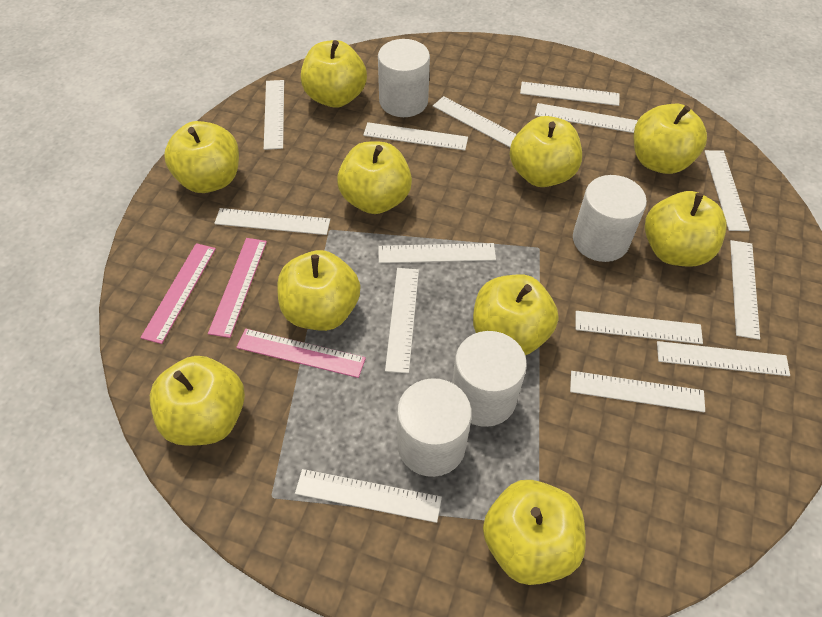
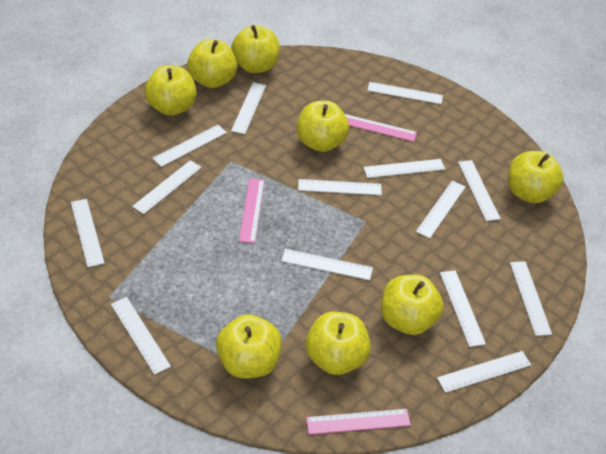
white cylinder: 4 -> 0
yellow apple: 10 -> 8

